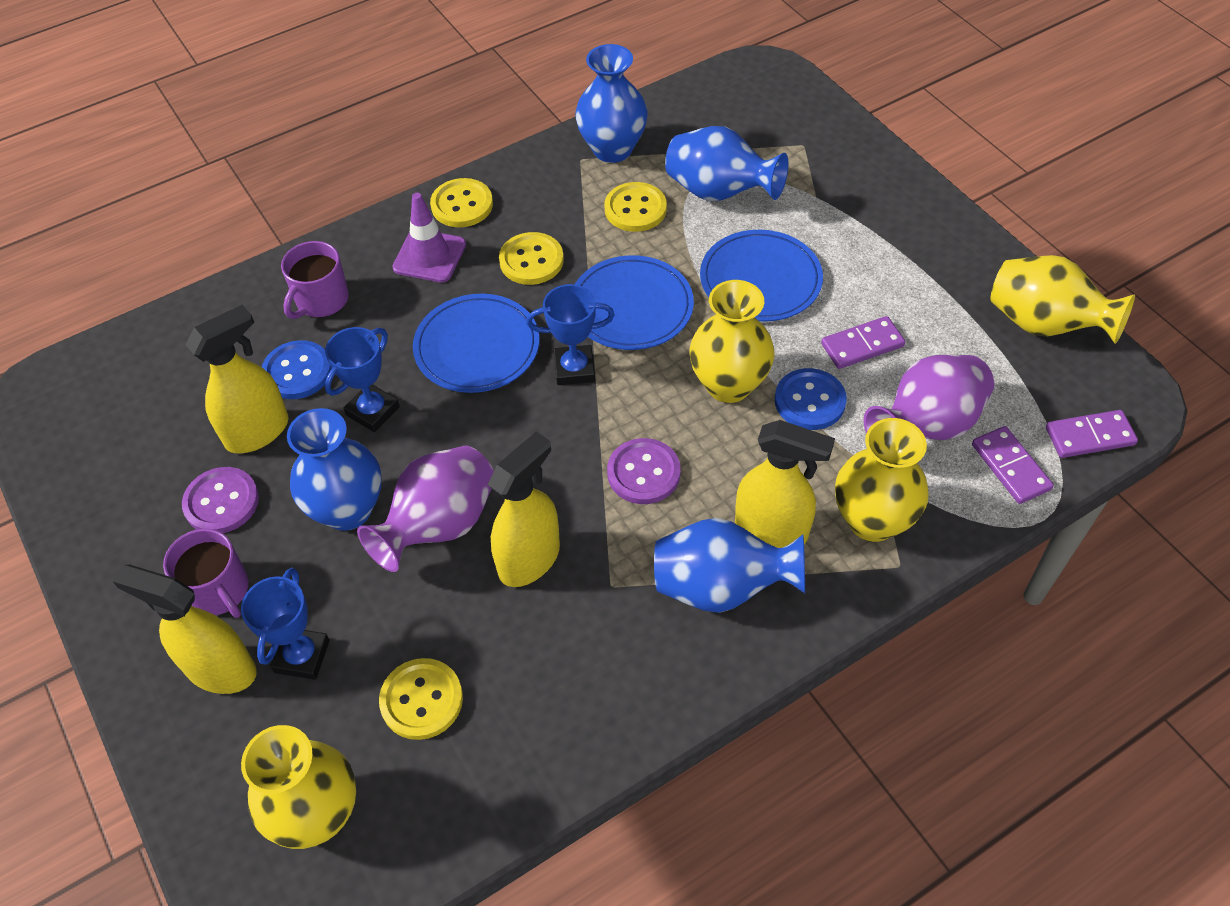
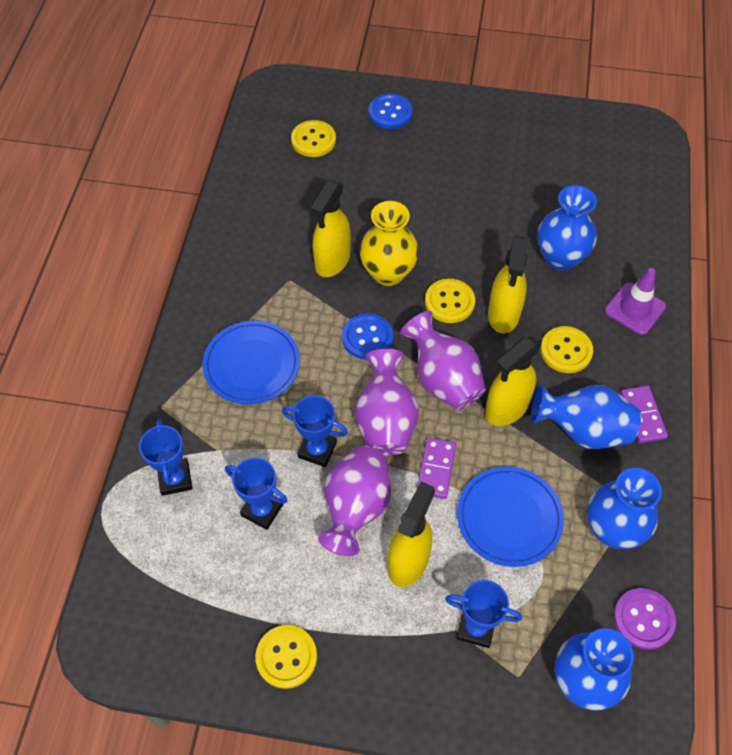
blue plate: 3 -> 2
blue trophy: 3 -> 4
purple button: 2 -> 1
purple domino: 3 -> 2
purple mug: 2 -> 0
purple vase: 2 -> 3
yellow vase: 4 -> 1

